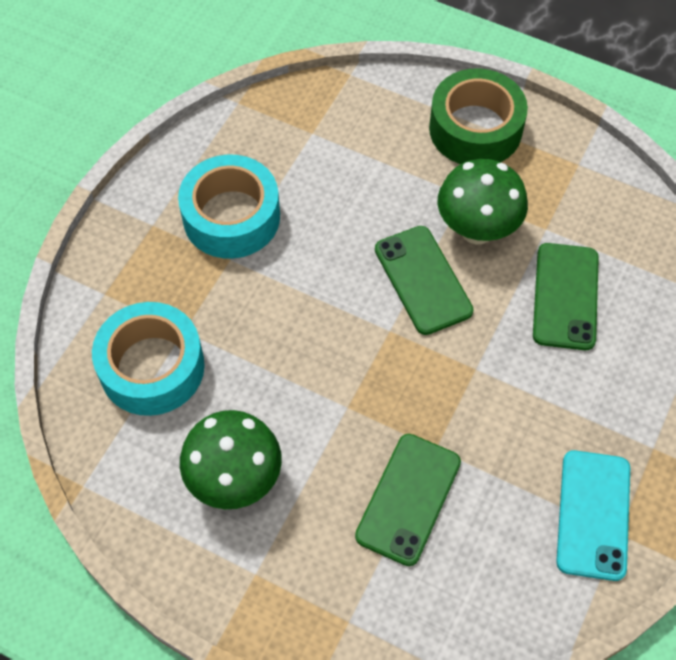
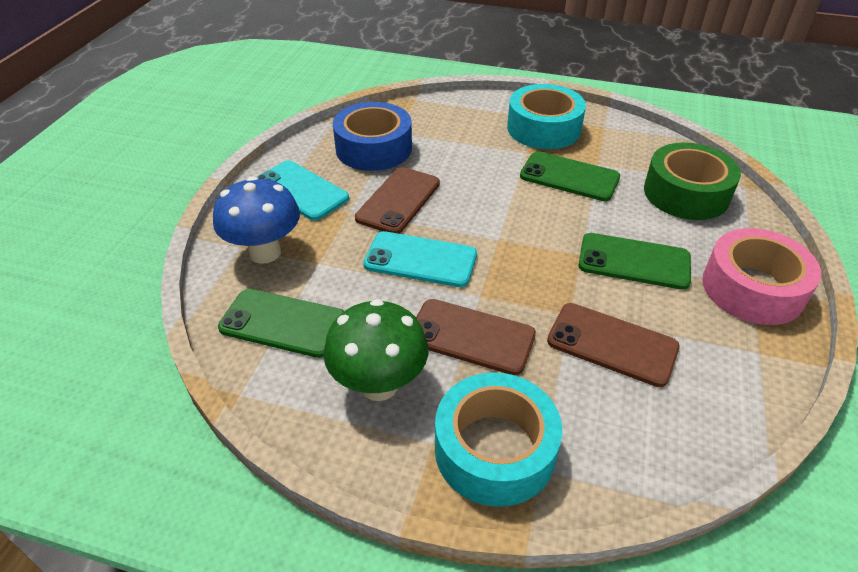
blue mushroom: 0 -> 1
blue tape: 0 -> 1
brown phone: 0 -> 3
green mushroom: 2 -> 1
pink tape: 0 -> 1
turquoise phone: 1 -> 2

